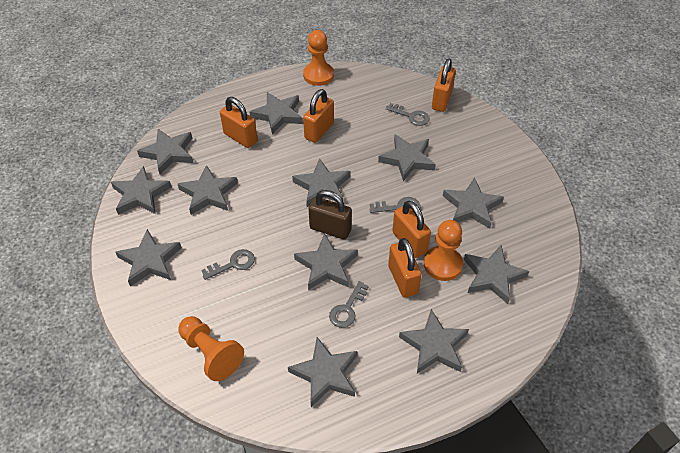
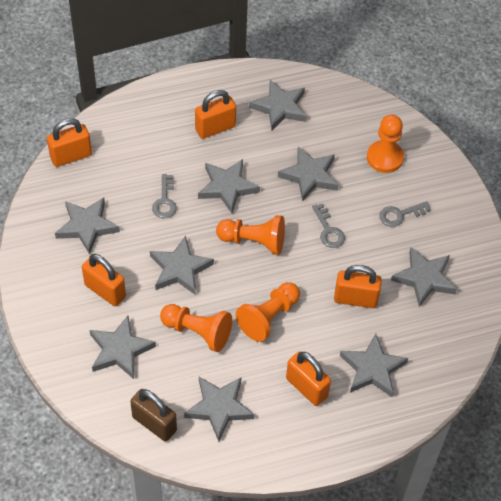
grey key: 4 -> 3
grey star: 12 -> 9
orange pawn: 3 -> 4

